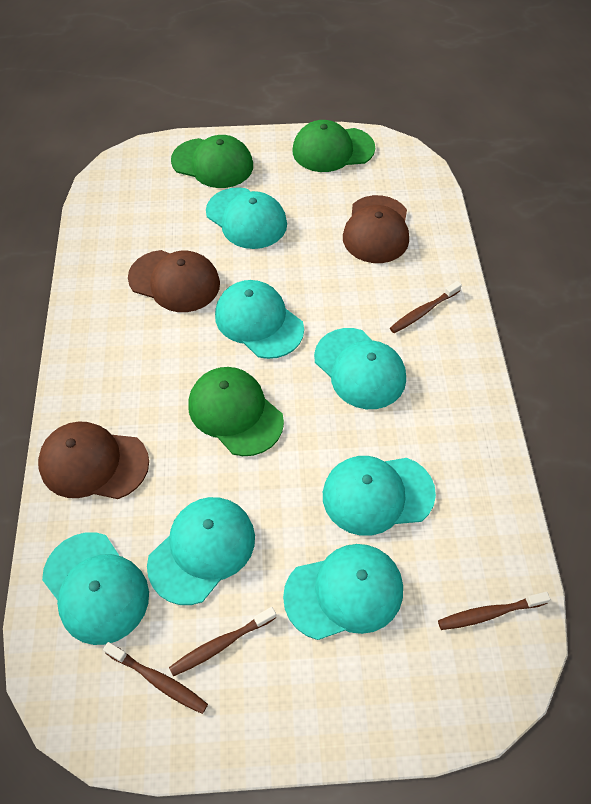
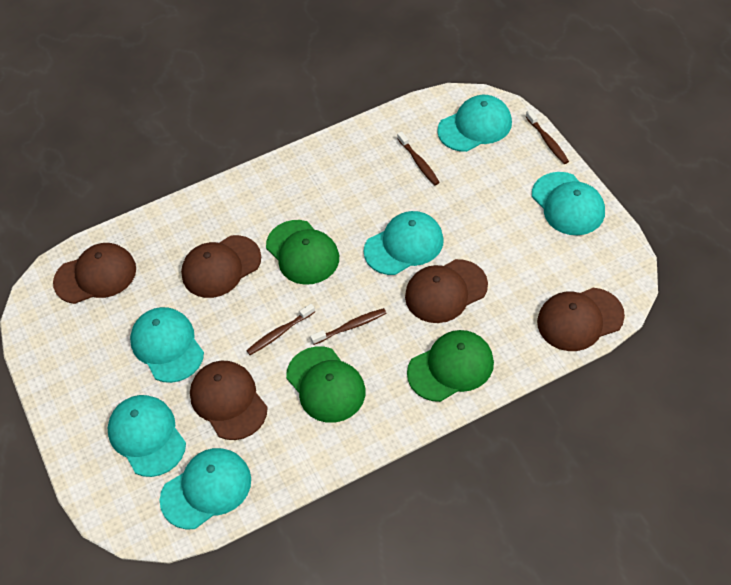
brown cap: 3 -> 5
turquoise cap: 7 -> 6

